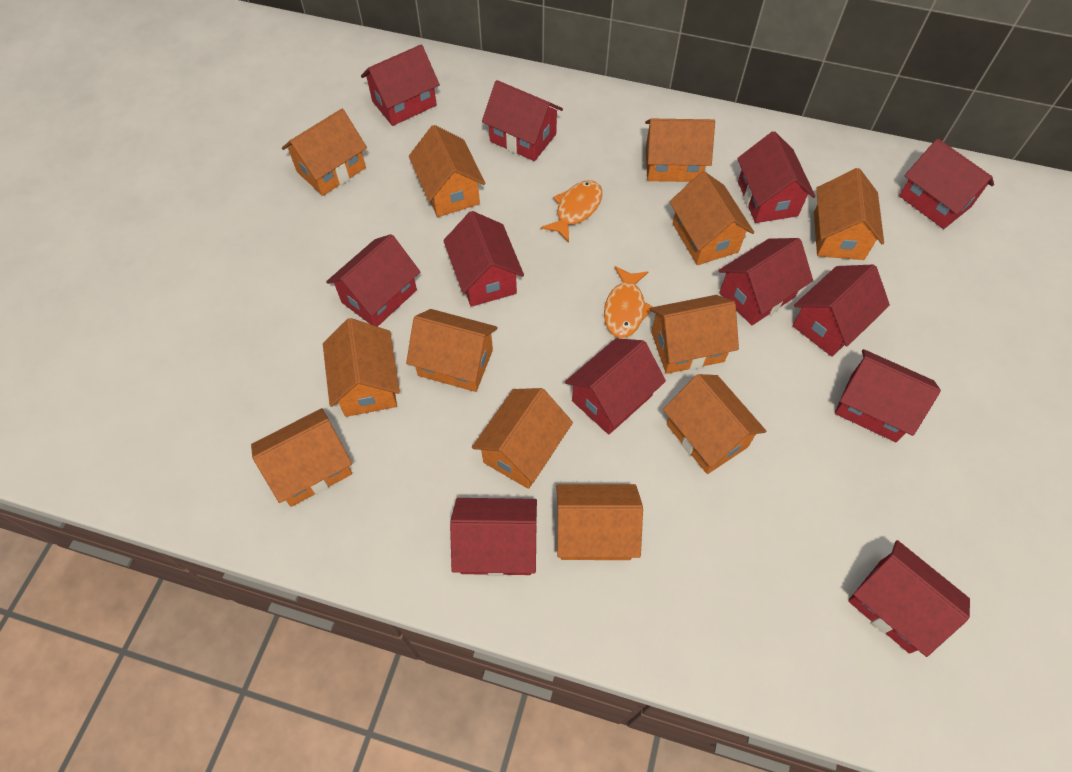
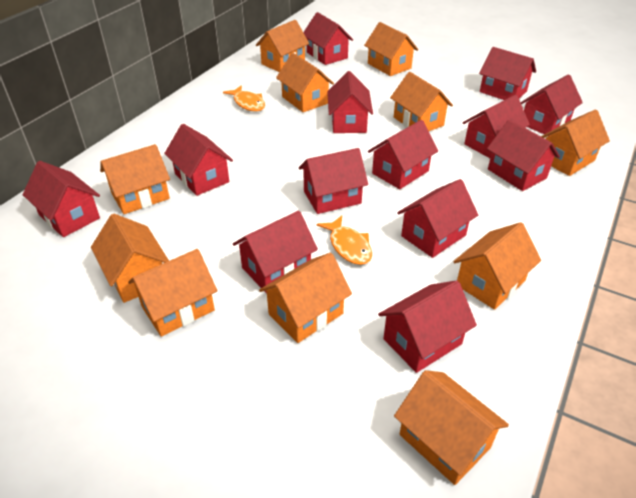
orange house: 12 -> 11
red house: 12 -> 13

